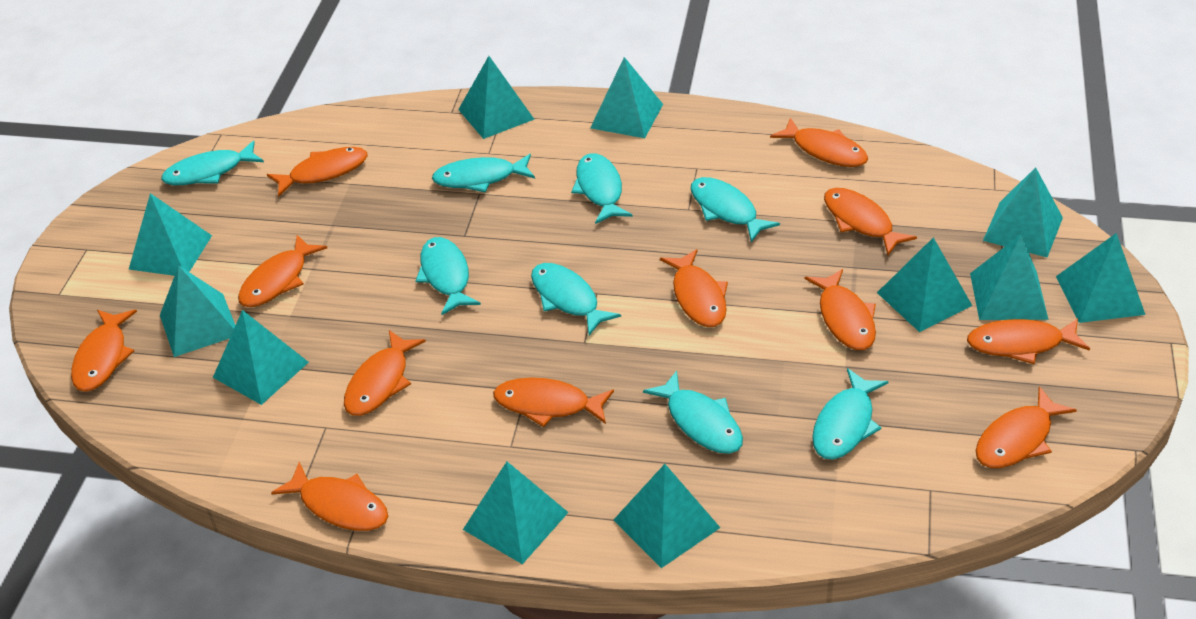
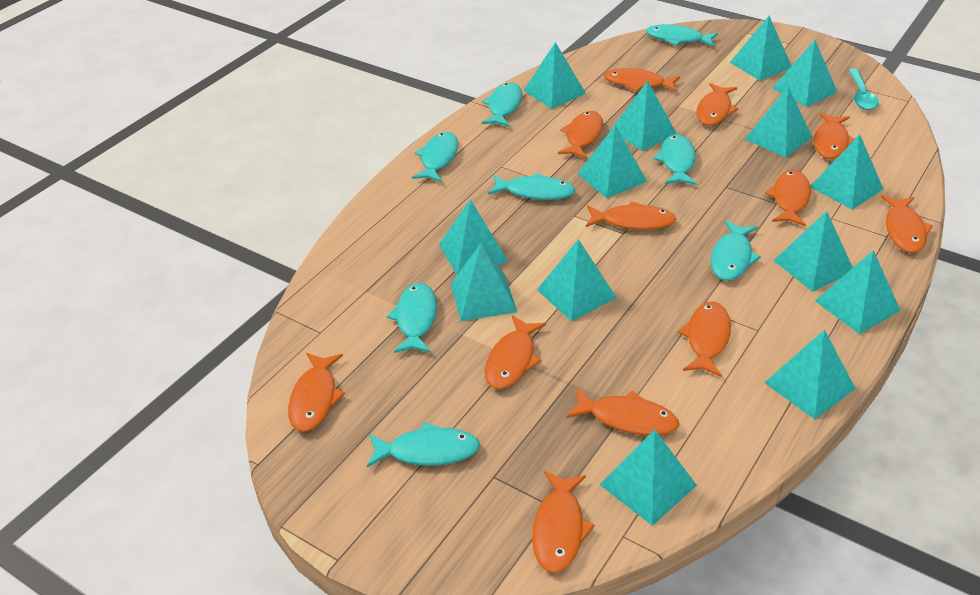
turquoise pyramid: 11 -> 14
turquoise spoon: 0 -> 1

